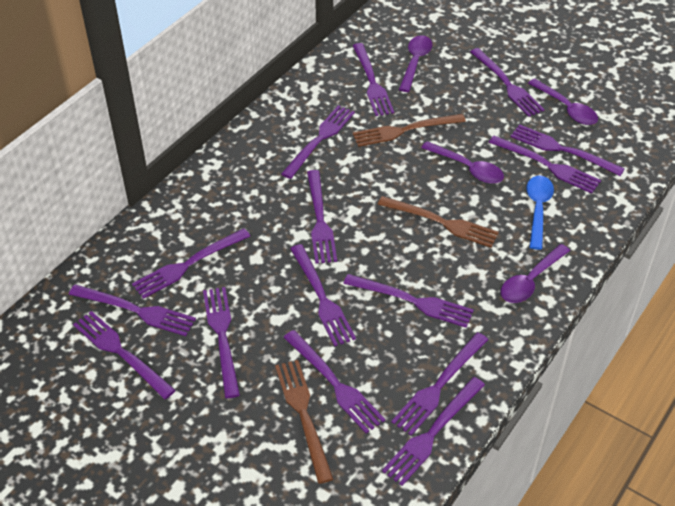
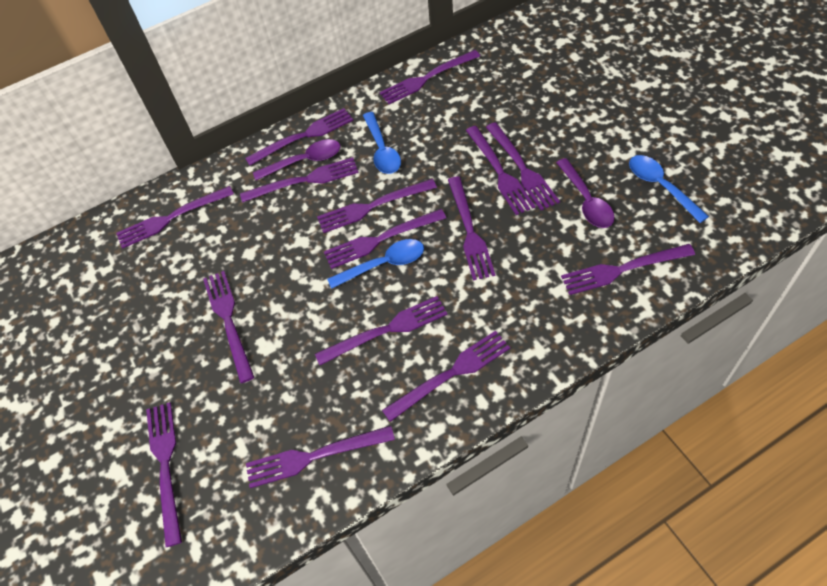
blue spoon: 1 -> 3
brown fork: 3 -> 0
purple spoon: 4 -> 2

